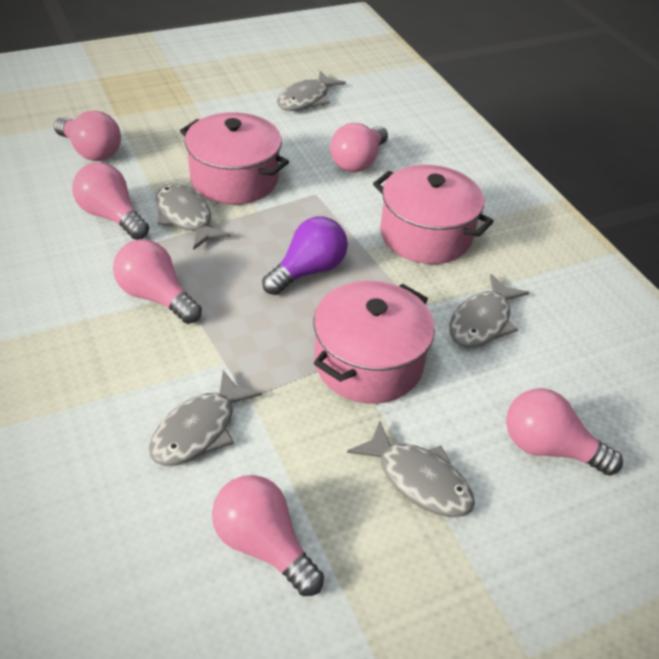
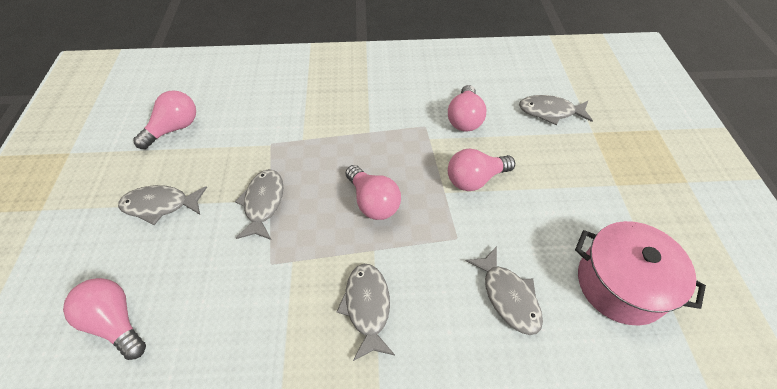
pink light bulb: 6 -> 5
pink pot: 3 -> 1
purple light bulb: 1 -> 0

